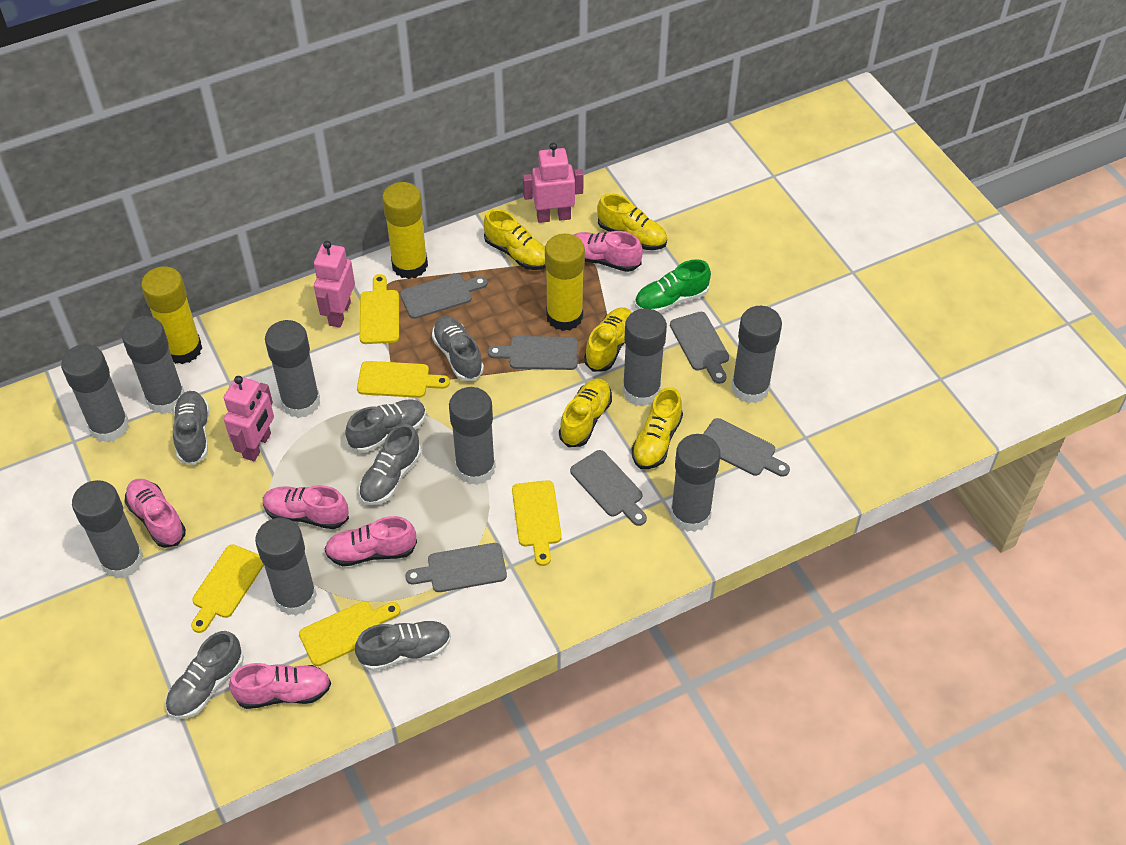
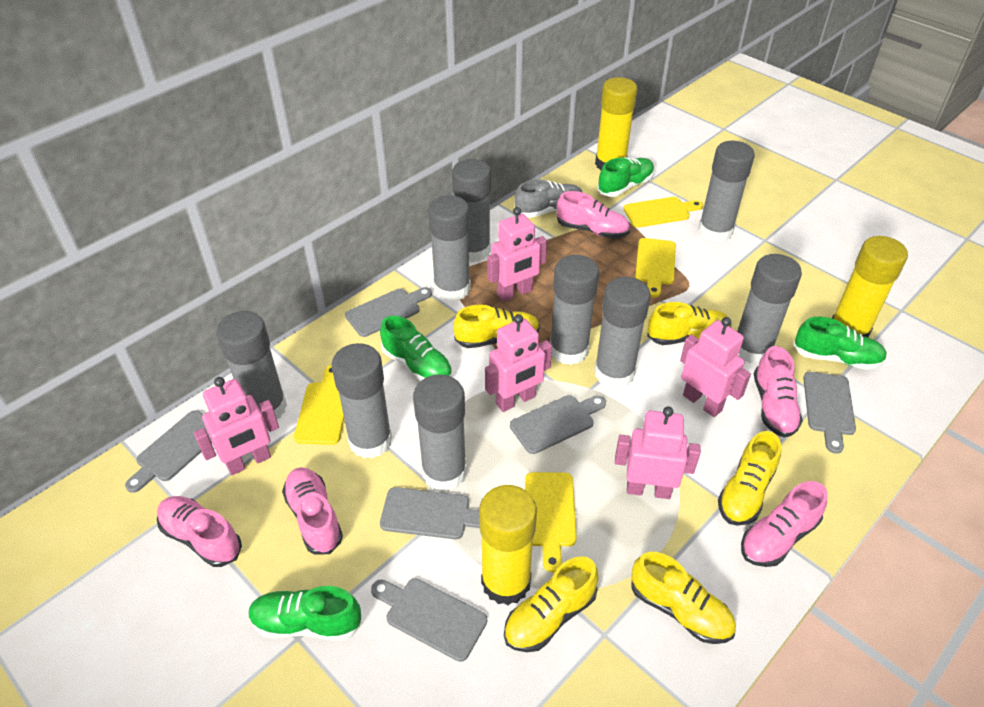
green shoe: 1 -> 4
grey shoe: 6 -> 1
pink robot: 3 -> 5
yellow cutting board: 5 -> 4

